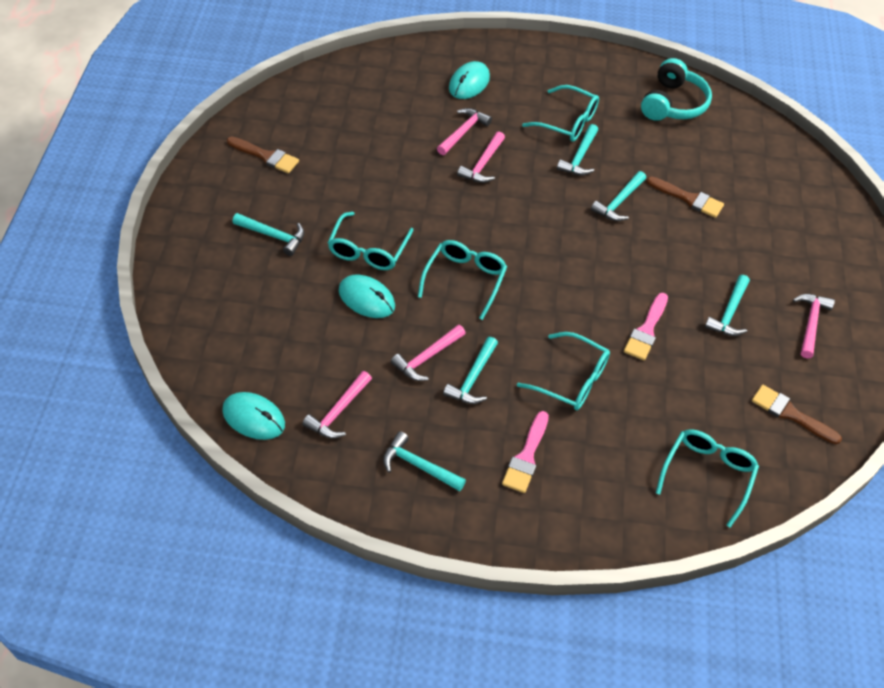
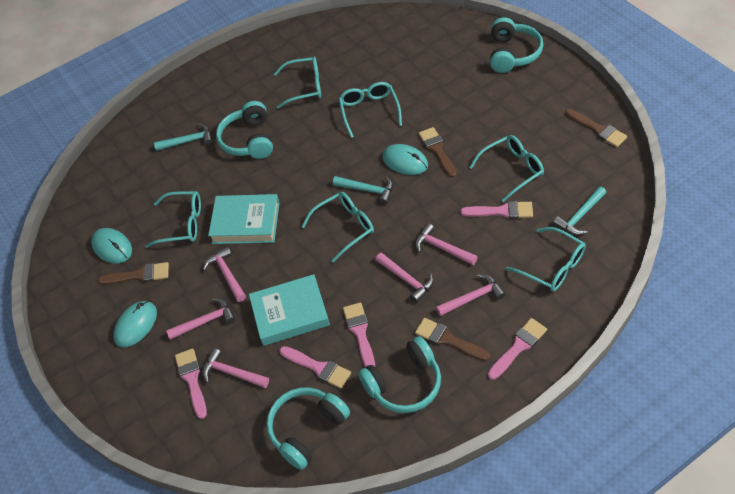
brown brush: 3 -> 4
pink brush: 2 -> 5
pink hammer: 5 -> 6
turquoise book: 0 -> 2
turquoise glasses: 5 -> 6
turquoise hammer: 6 -> 3
turquoise headphones: 1 -> 4

